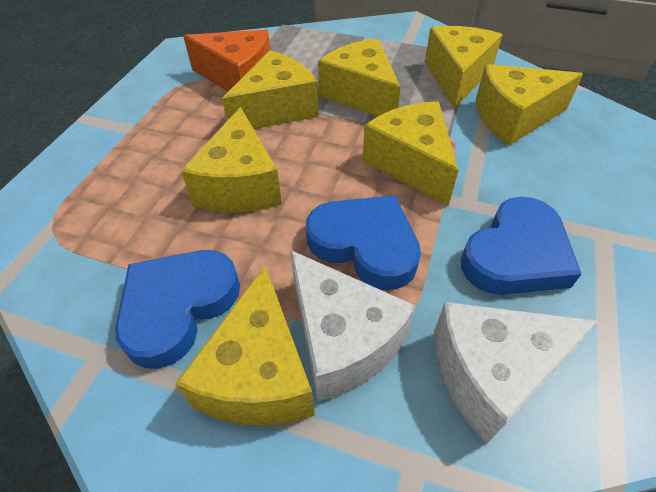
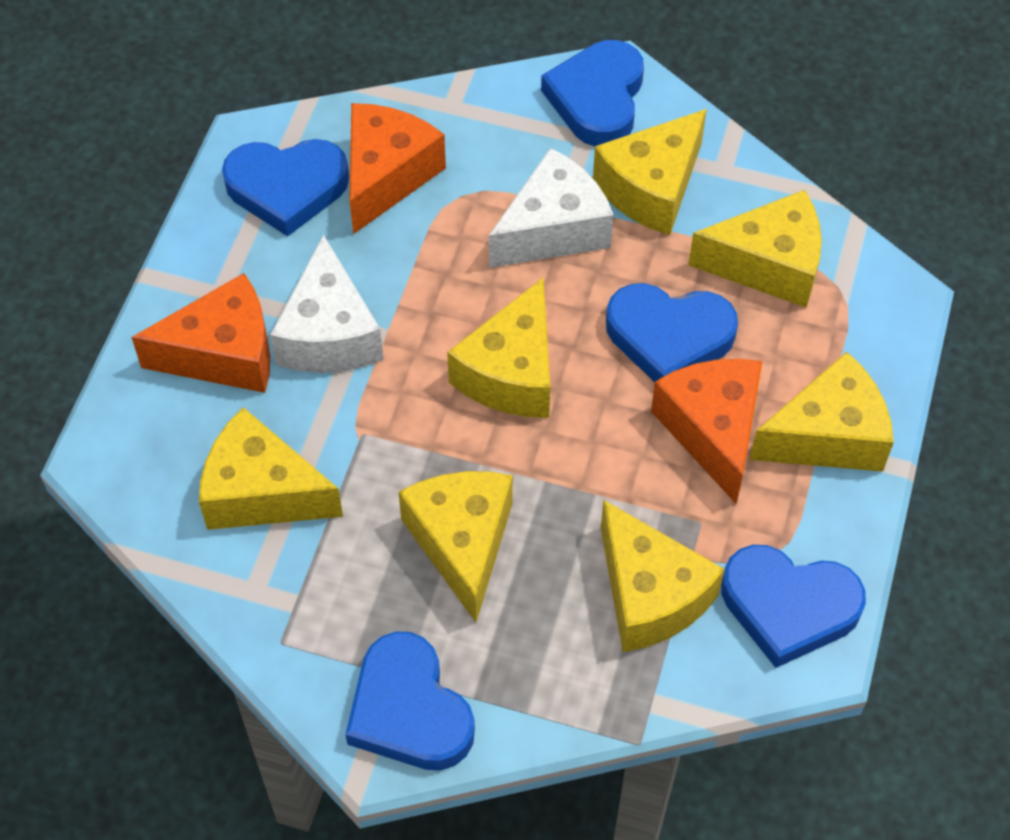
blue heart: 3 -> 5
orange cheese: 1 -> 3

